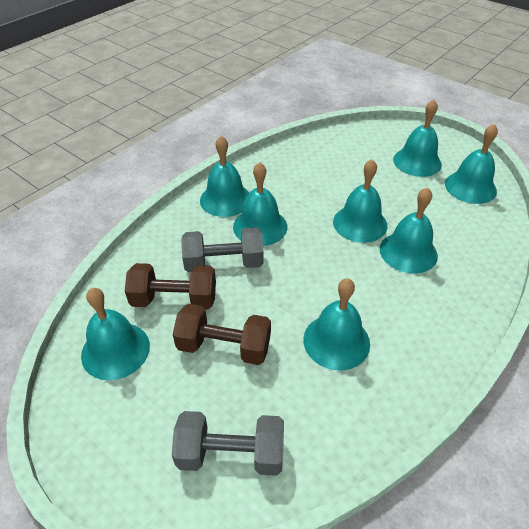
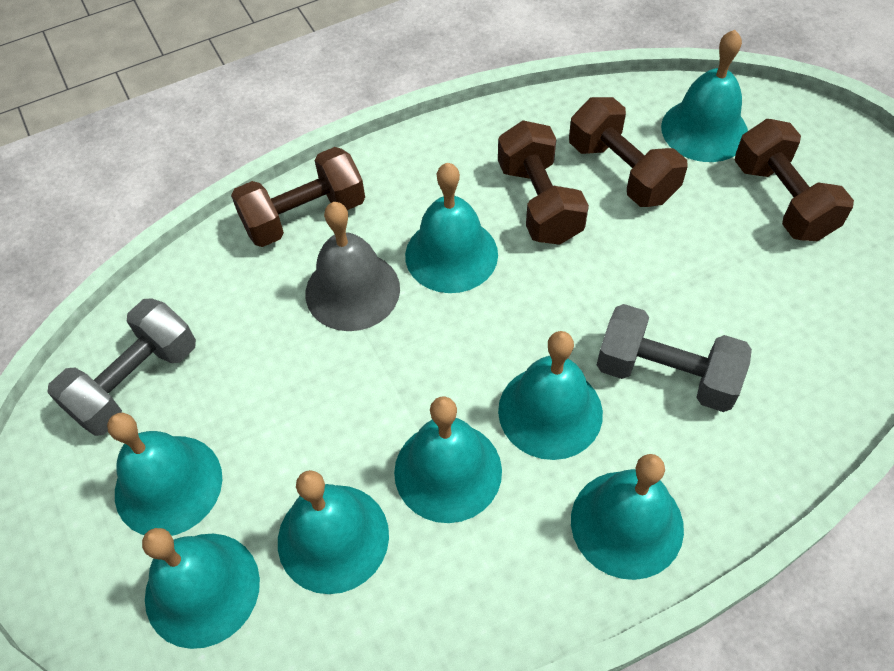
brown dumbbell: 2 -> 4
grey bell: 0 -> 1

